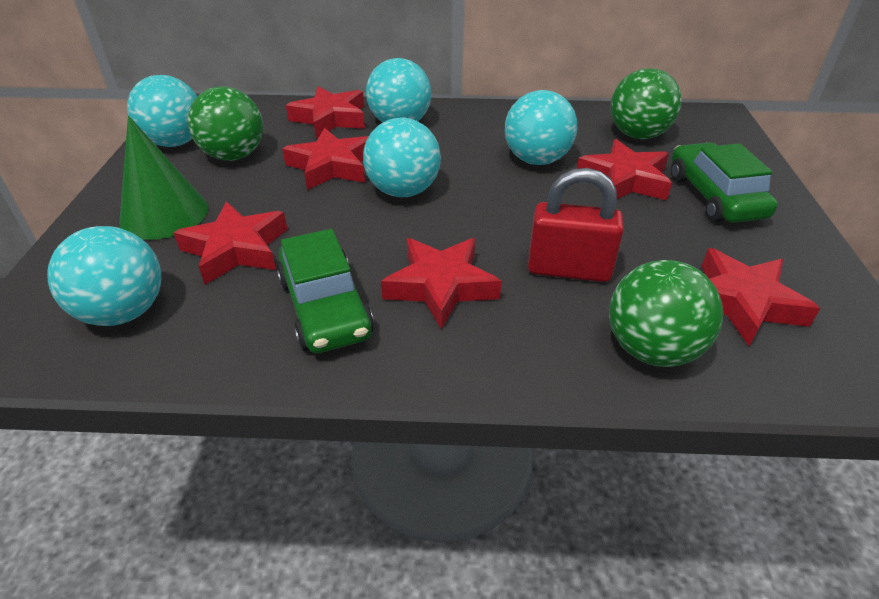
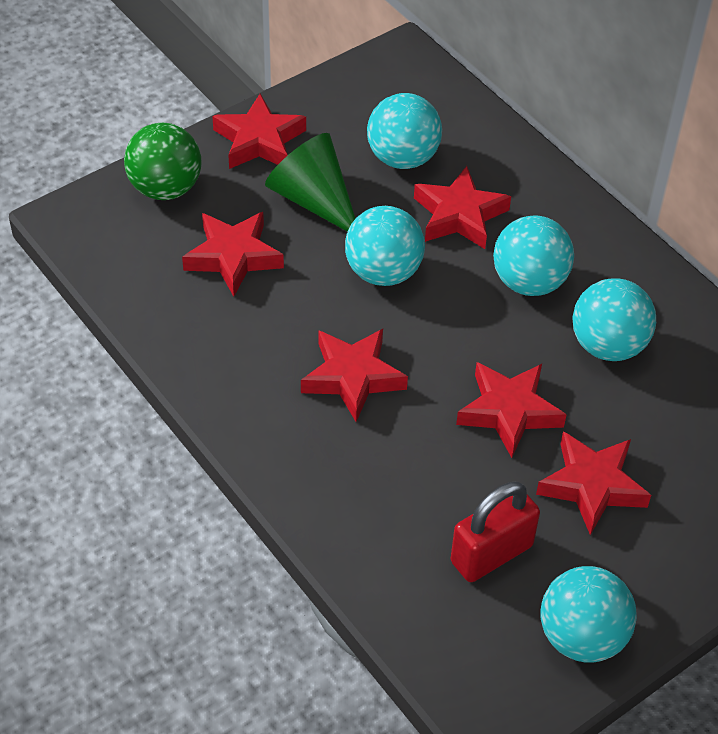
green ball: 3 -> 1
green car: 2 -> 0

